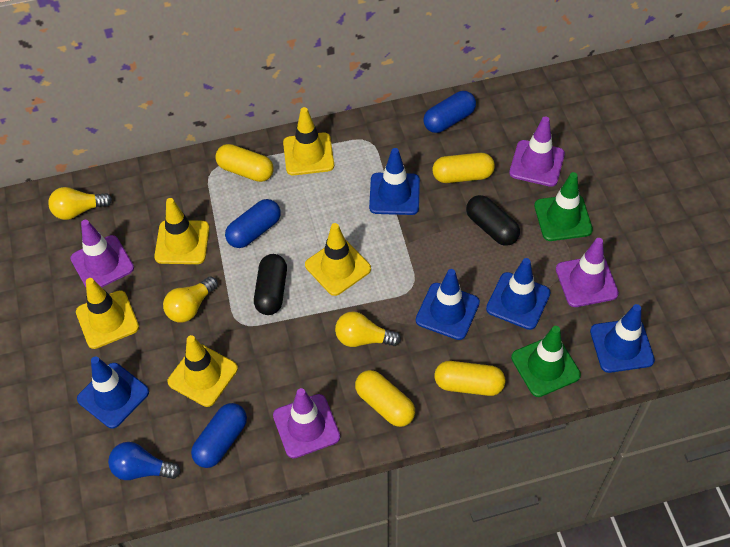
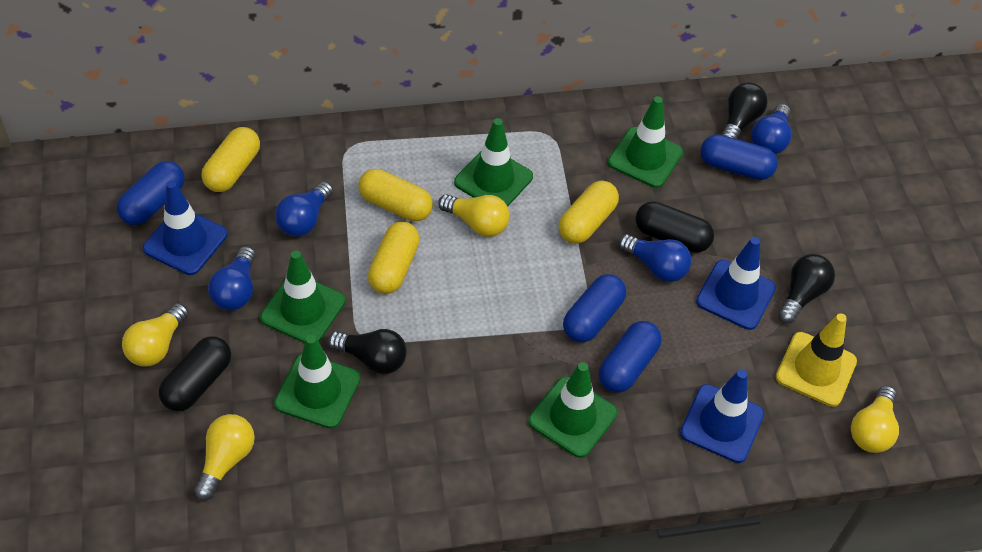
black light bulb: 0 -> 3
blue capsule: 3 -> 4
blue light bulb: 1 -> 4
blue traffic cone: 5 -> 3
green traffic cone: 2 -> 5
purple traffic cone: 4 -> 0
yellow light bulb: 3 -> 4
yellow traffic cone: 5 -> 1

